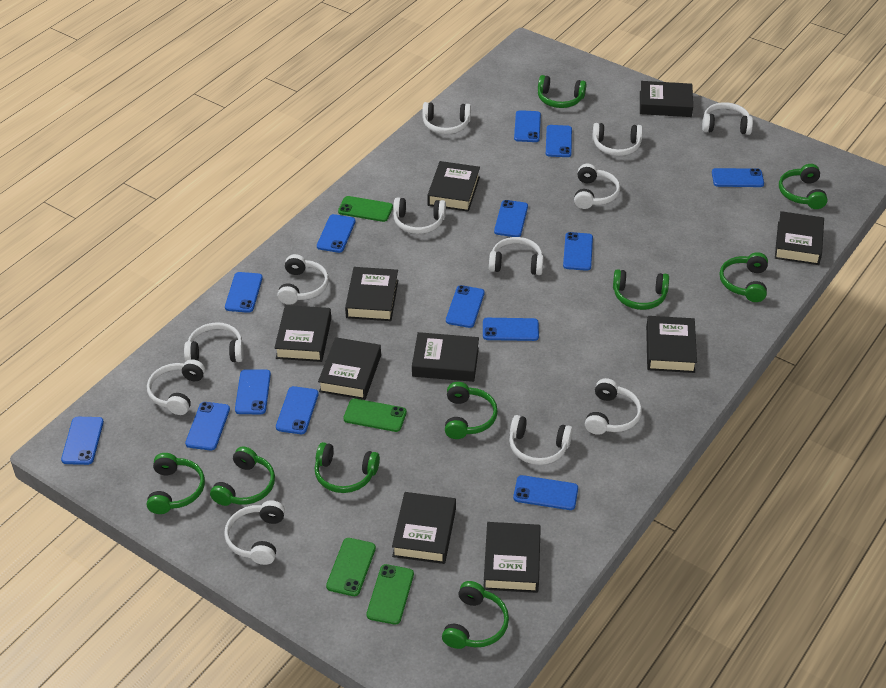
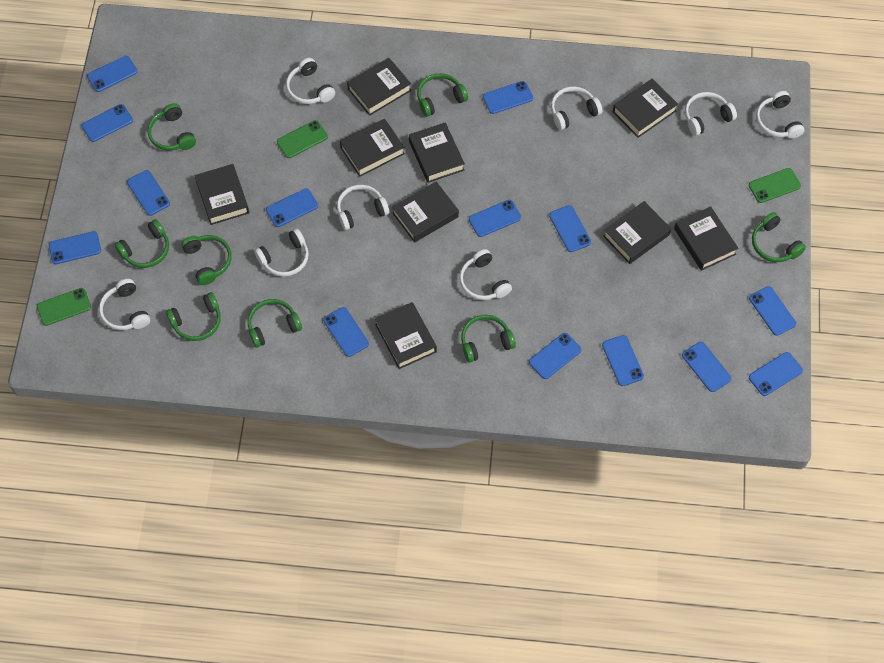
black book: 10 -> 9
green headphones: 9 -> 8
green phone: 4 -> 3
white headphones: 12 -> 8

